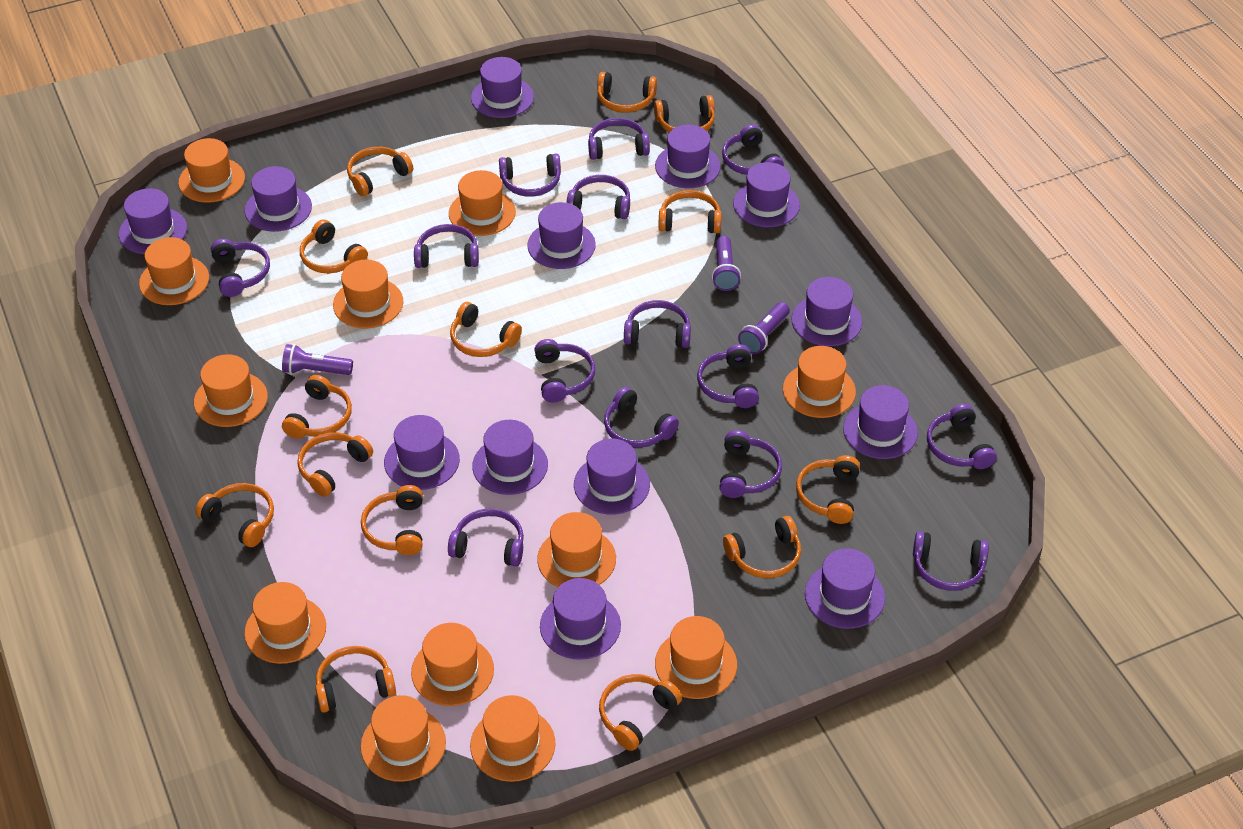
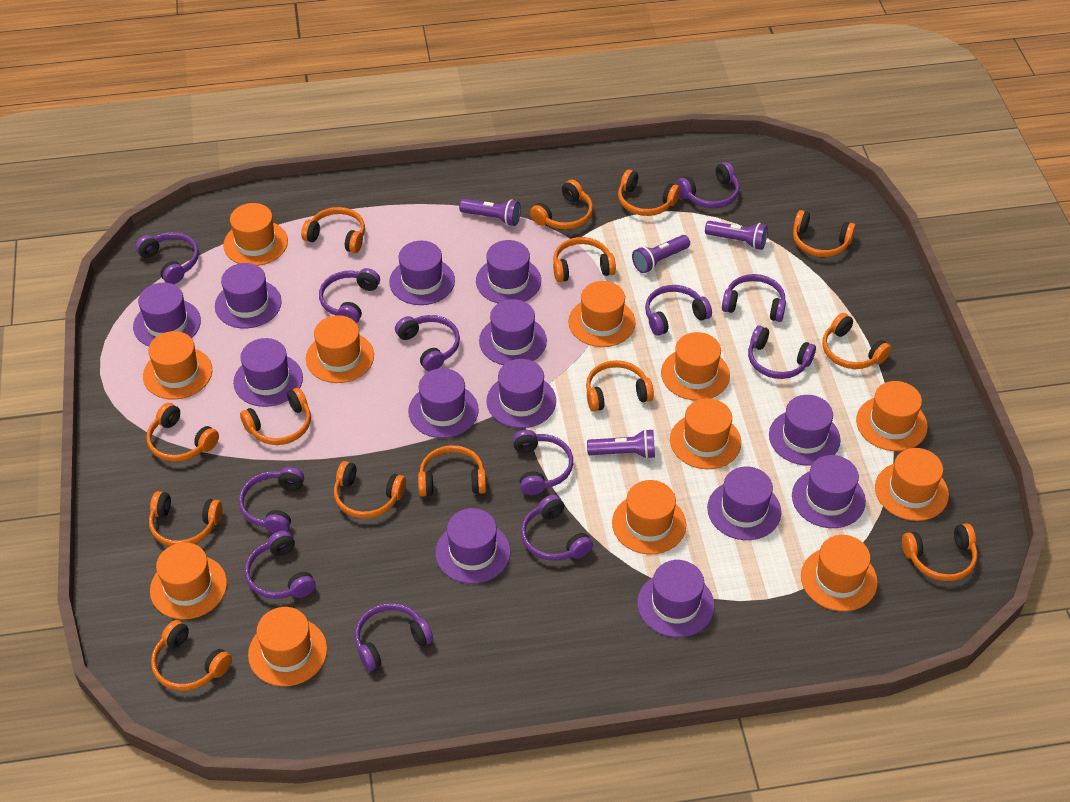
purple flashlight: 3 -> 4
purple headphones: 14 -> 12

